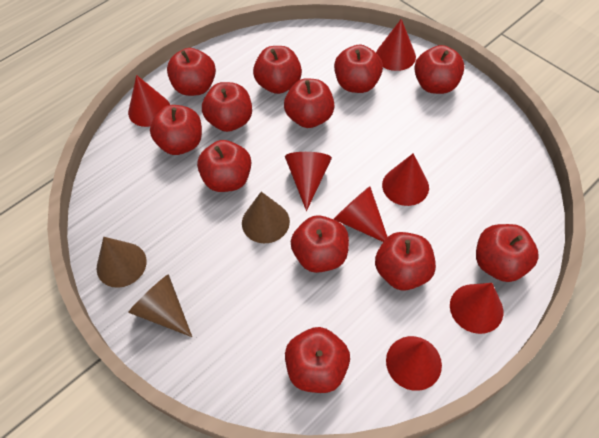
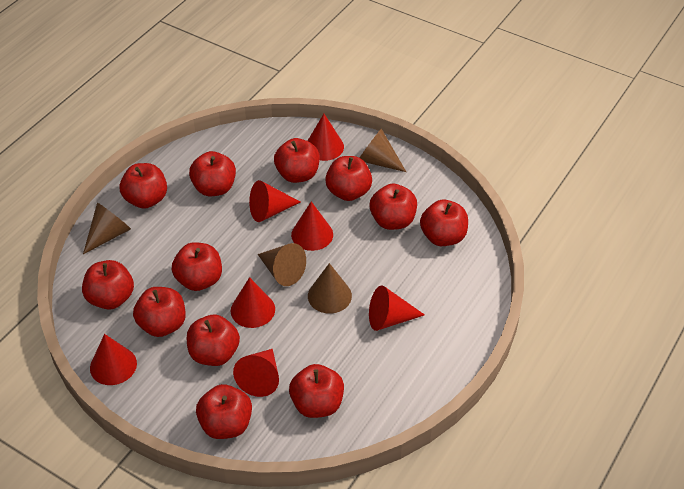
brown cone: 3 -> 4

